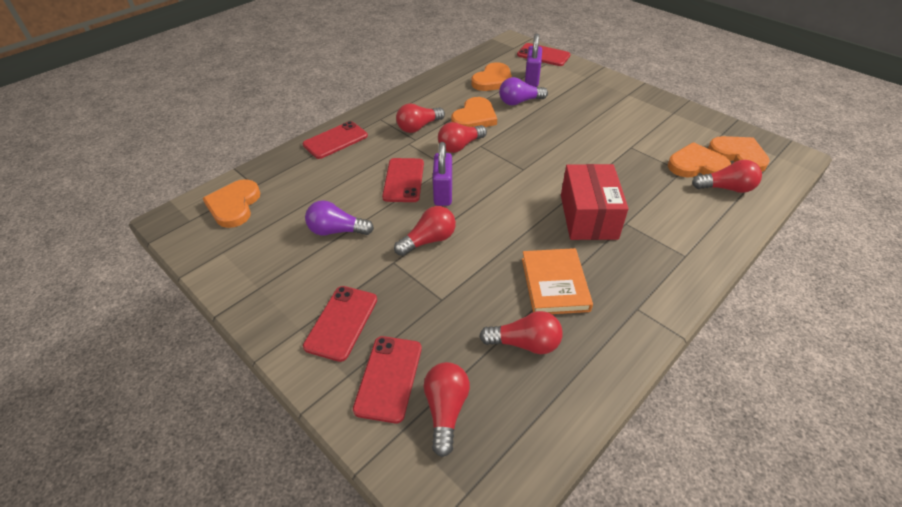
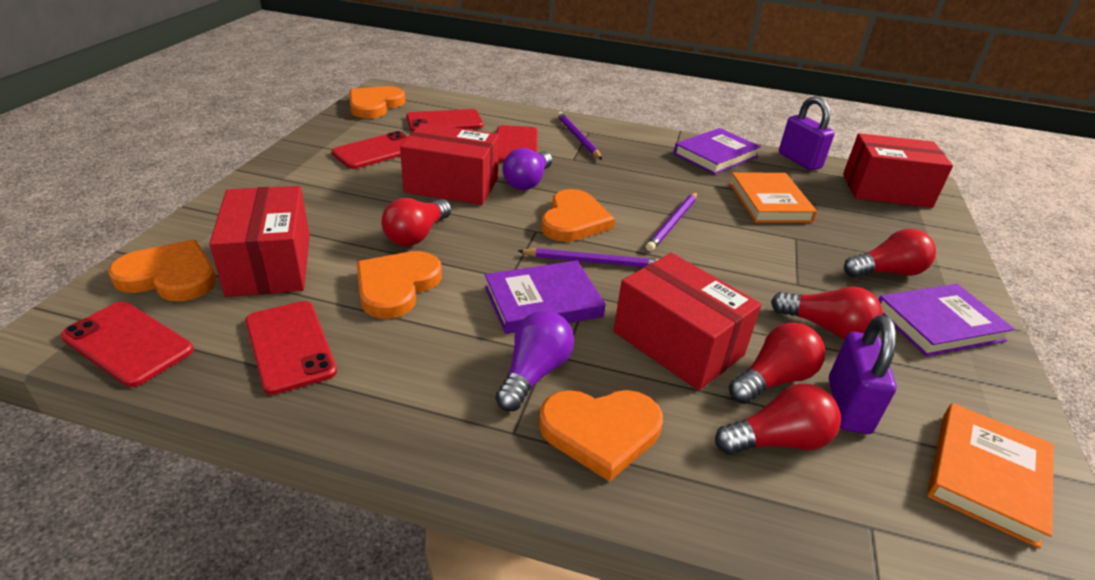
orange book: 1 -> 2
purple book: 0 -> 3
purple pencil: 0 -> 3
red box: 1 -> 4
red light bulb: 6 -> 5

